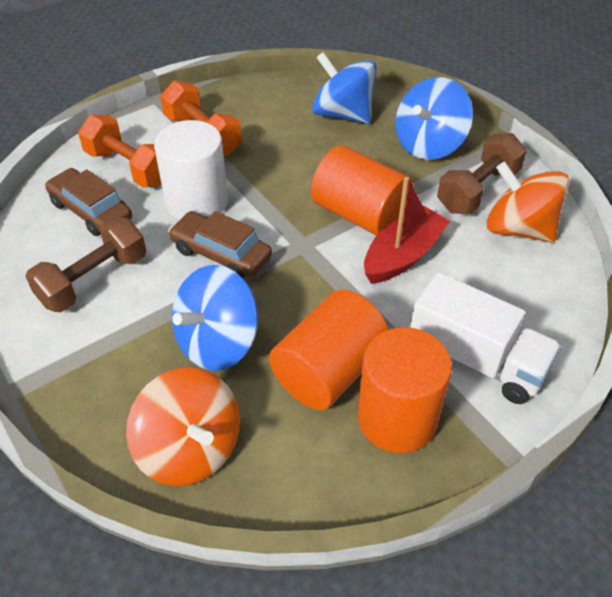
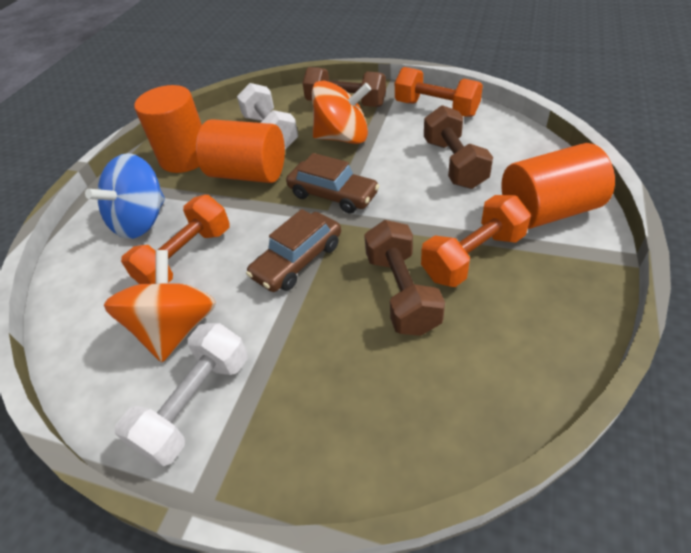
blue spinning top: 3 -> 1
brown dumbbell: 2 -> 3
orange dumbbell: 2 -> 3
red boat: 1 -> 0
white cylinder: 1 -> 0
white dumbbell: 0 -> 2
white truck: 1 -> 0

